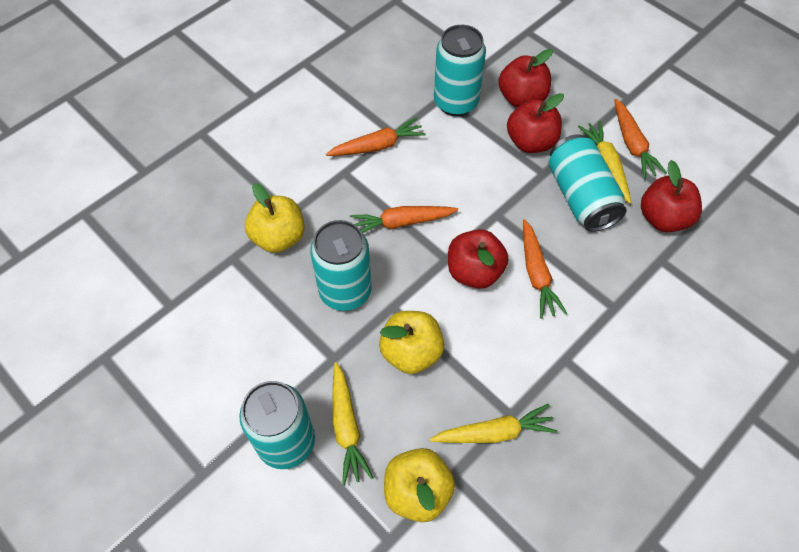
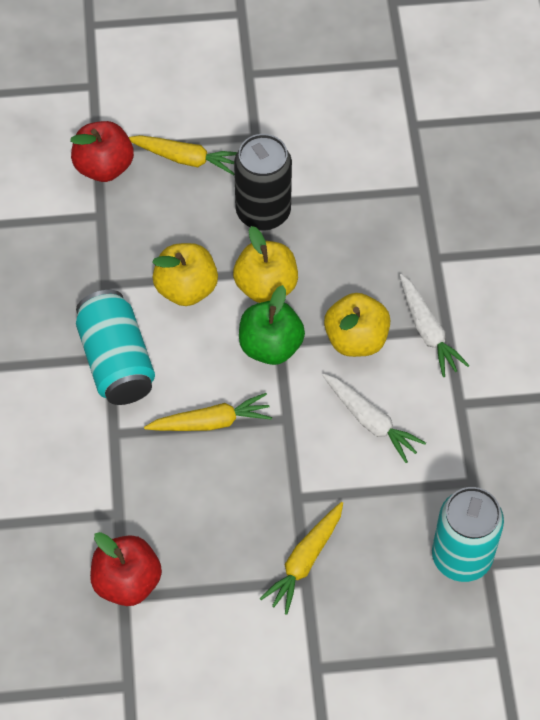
black can: 0 -> 1
green apple: 0 -> 1
orange carrot: 4 -> 0
red apple: 4 -> 2
turquoise can: 4 -> 2
white carrot: 0 -> 2

